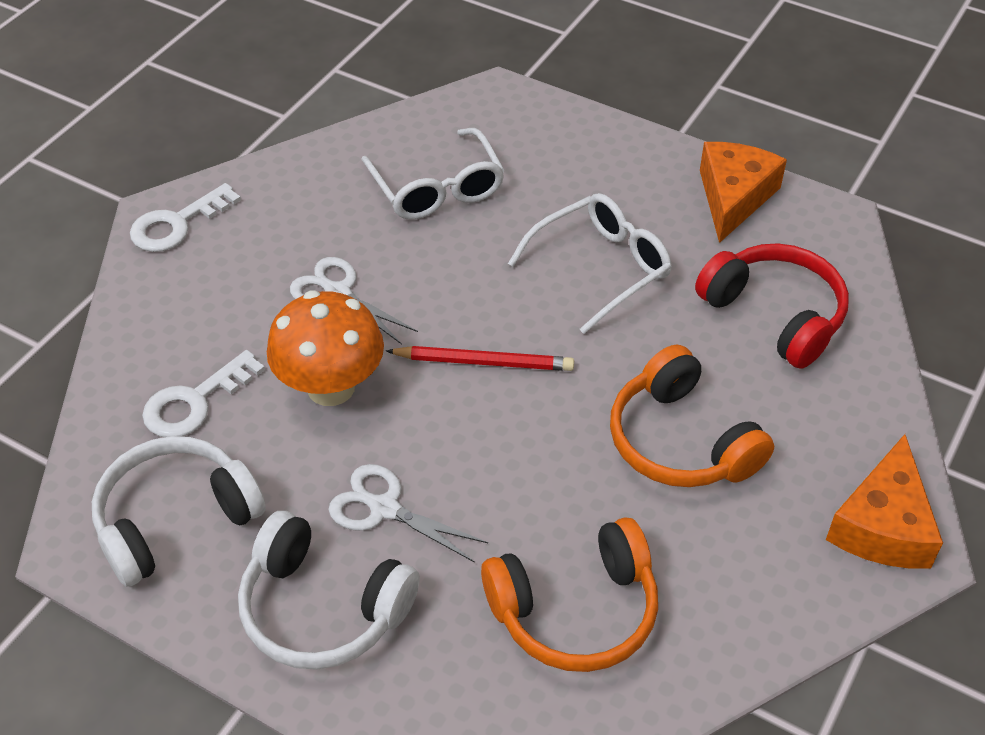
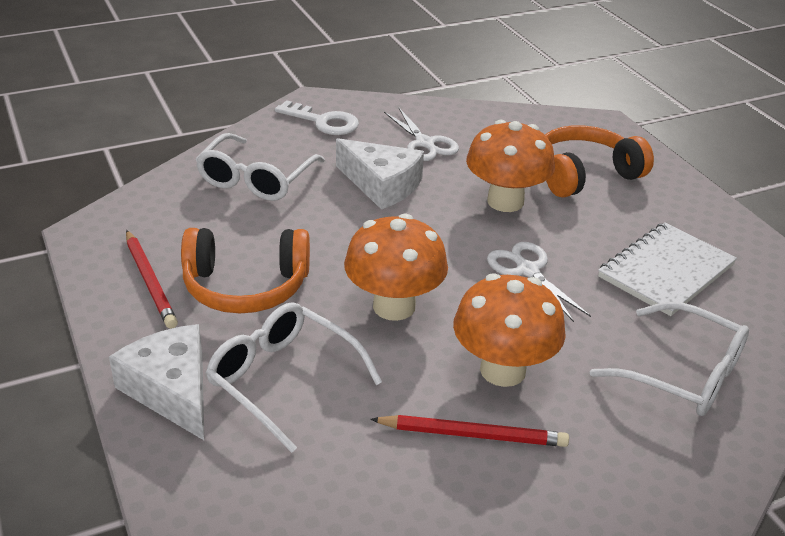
orange cheese: 2 -> 0
orange mushroom: 1 -> 3
red headphones: 1 -> 0
red pencil: 1 -> 2
white cheese: 0 -> 2
white glasses: 2 -> 3
white headphones: 2 -> 0
white key: 2 -> 1
white notebook: 0 -> 1

